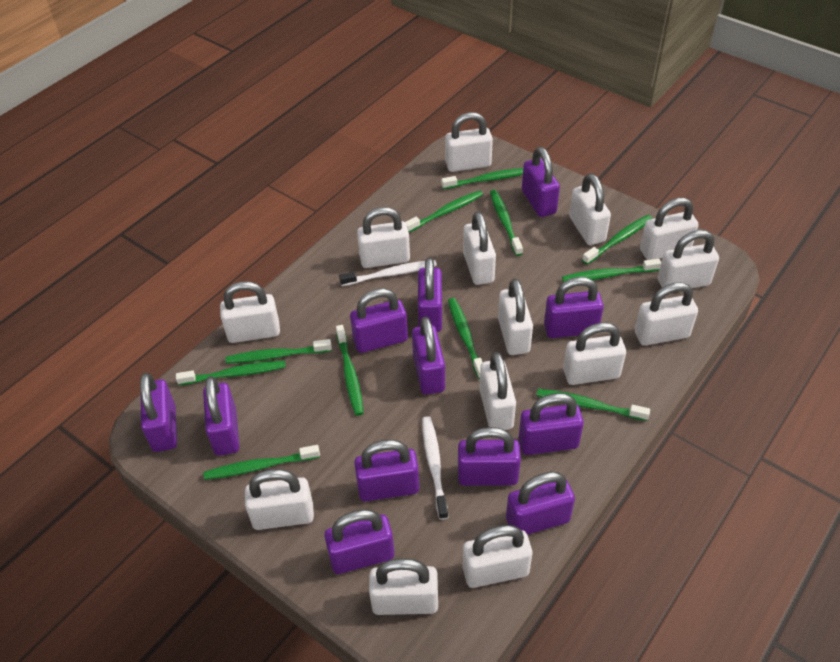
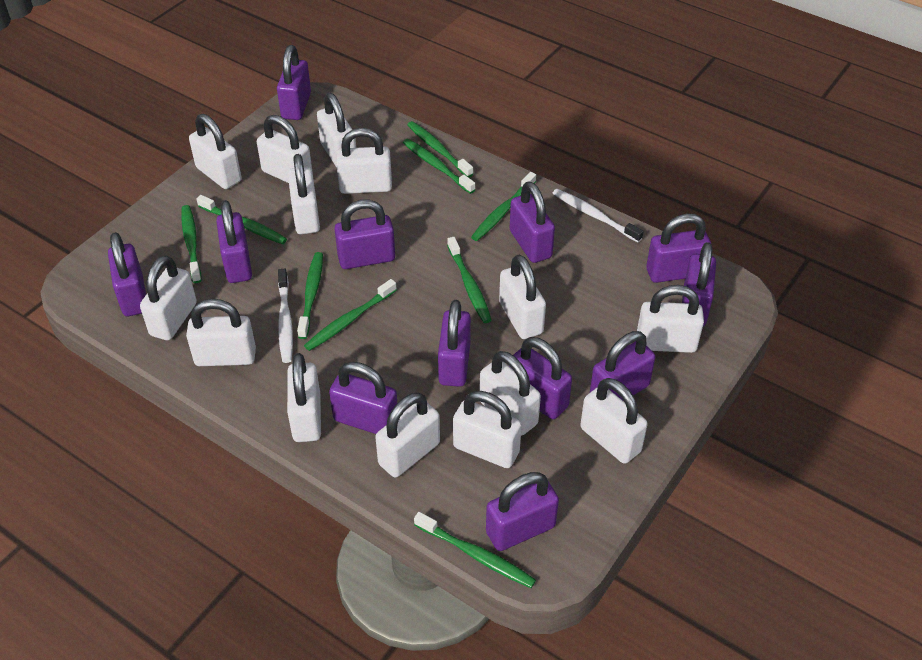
green toothbrush: 11 -> 9

